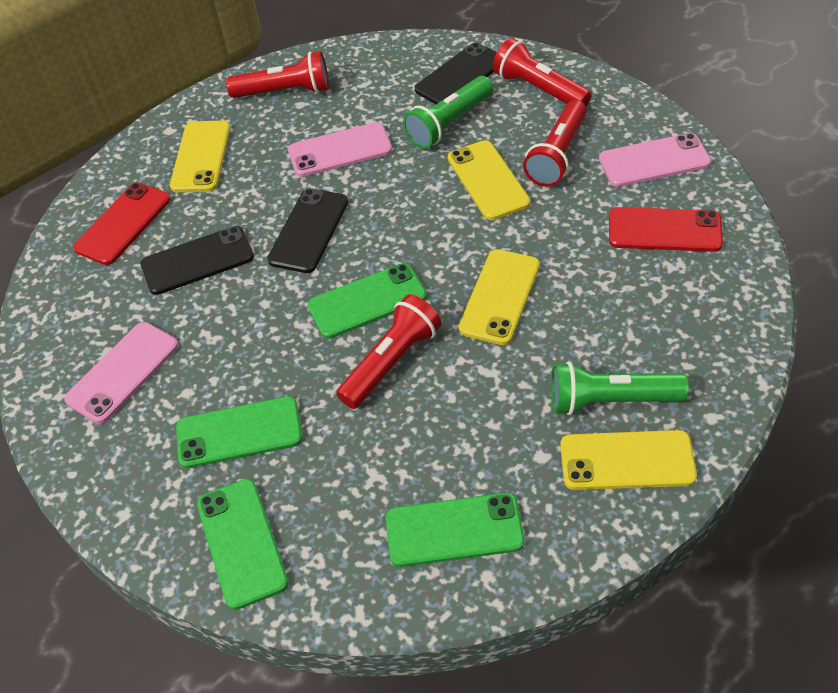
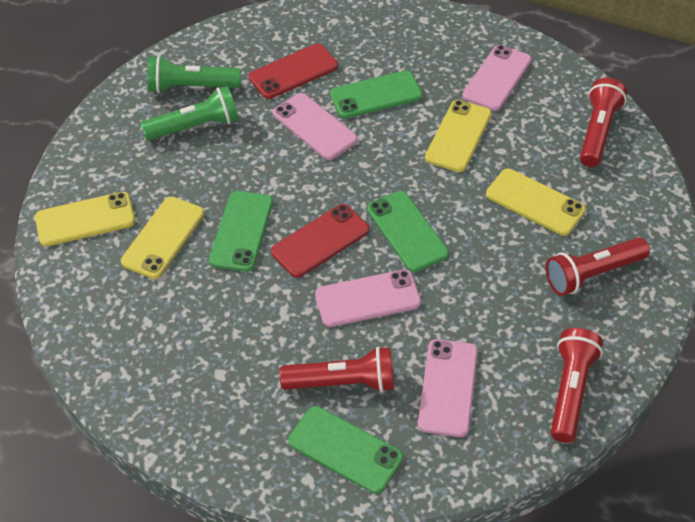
black phone: 3 -> 0
pink phone: 3 -> 4

